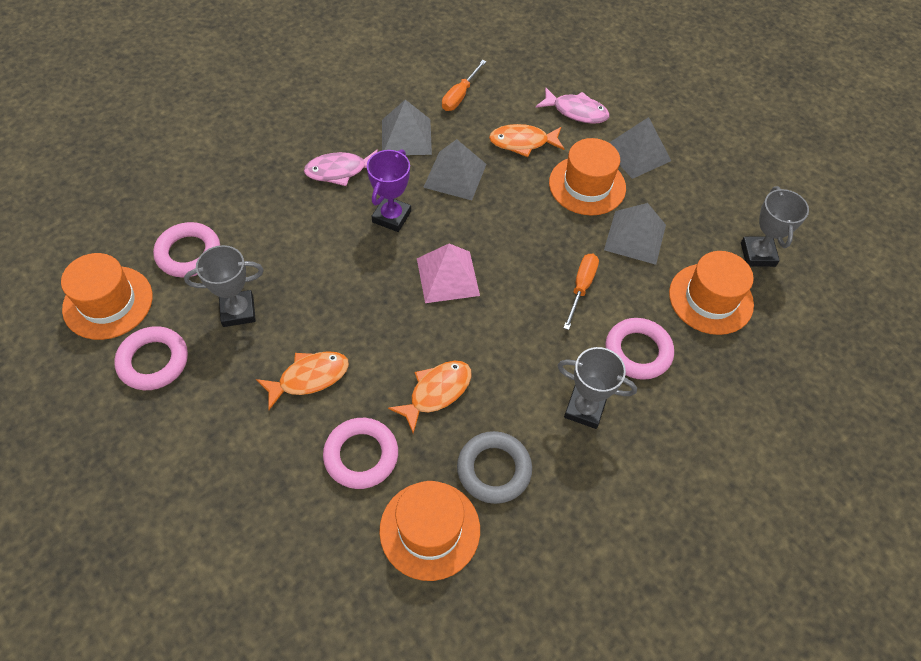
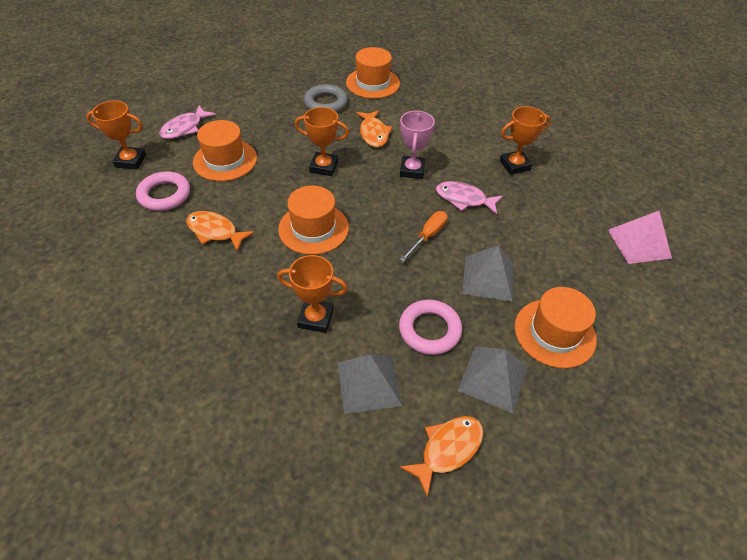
grey pyramid: 4 -> 3
grey trophy: 3 -> 0
orange screwdriver: 2 -> 1
orange trophy: 0 -> 4
pink ring: 4 -> 2
pink trophy: 0 -> 1
purple trophy: 1 -> 0

